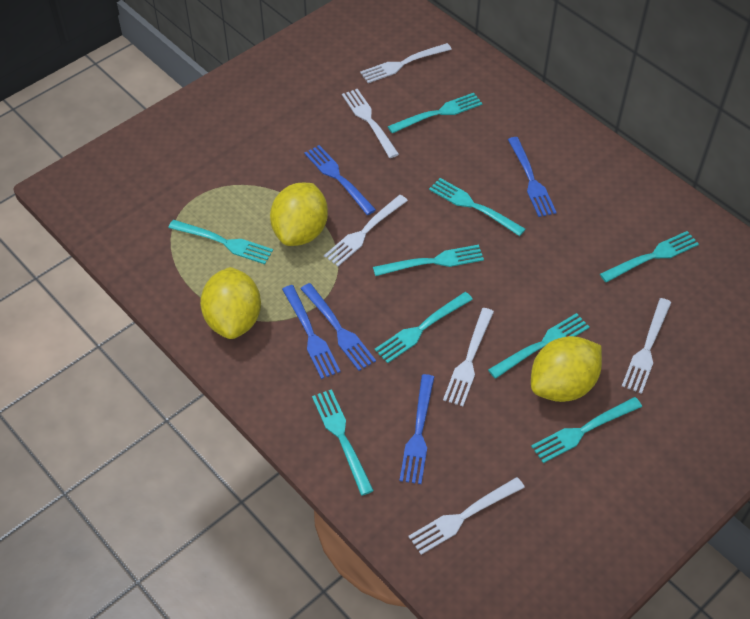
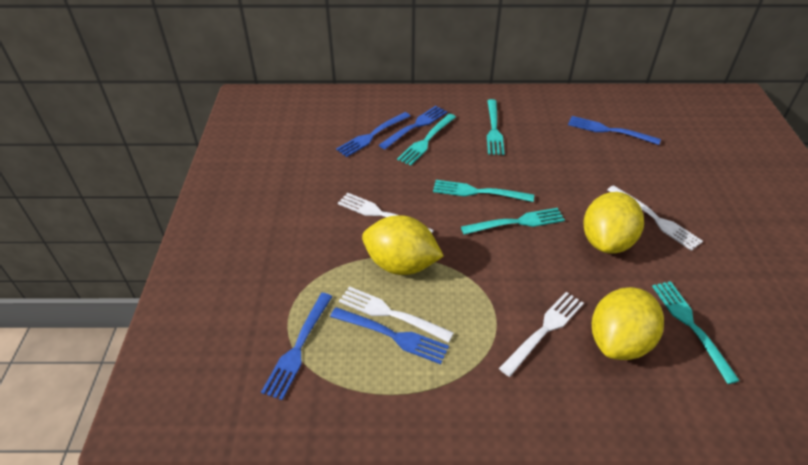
turquoise fork: 9 -> 5
white fork: 6 -> 4

